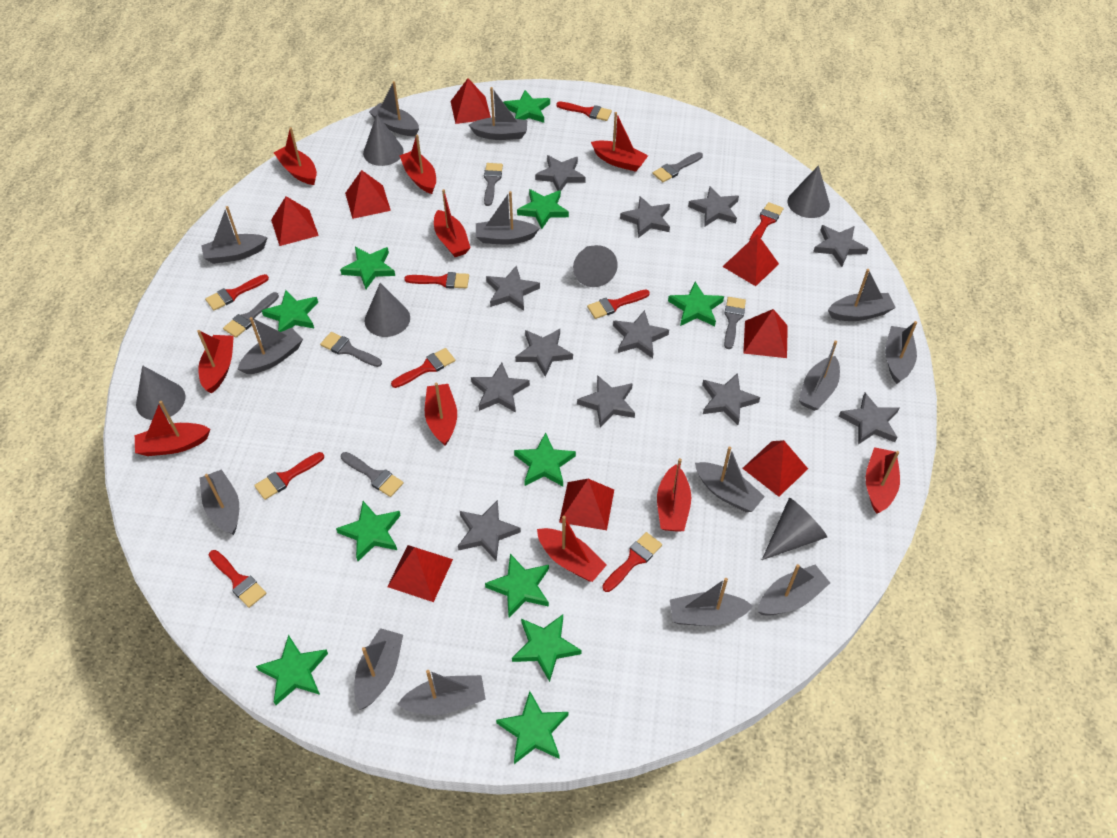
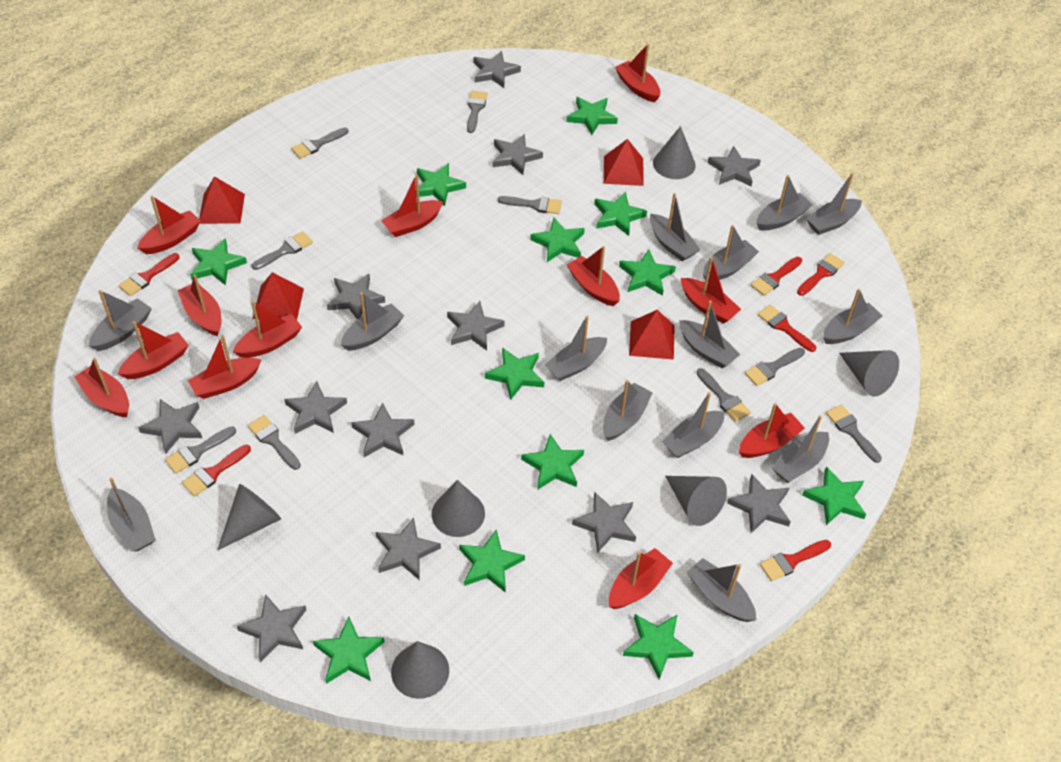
green star: 11 -> 12
grey brush: 6 -> 9
red boat: 10 -> 12
red brush: 9 -> 6
red pyramid: 8 -> 4

